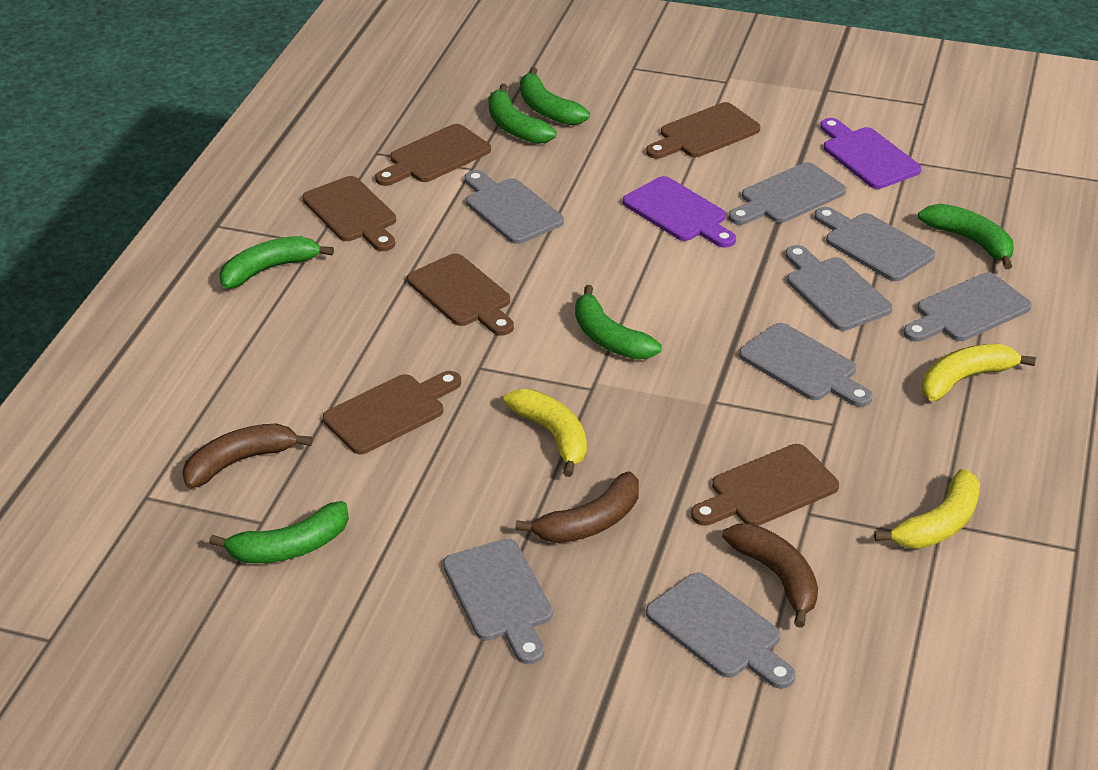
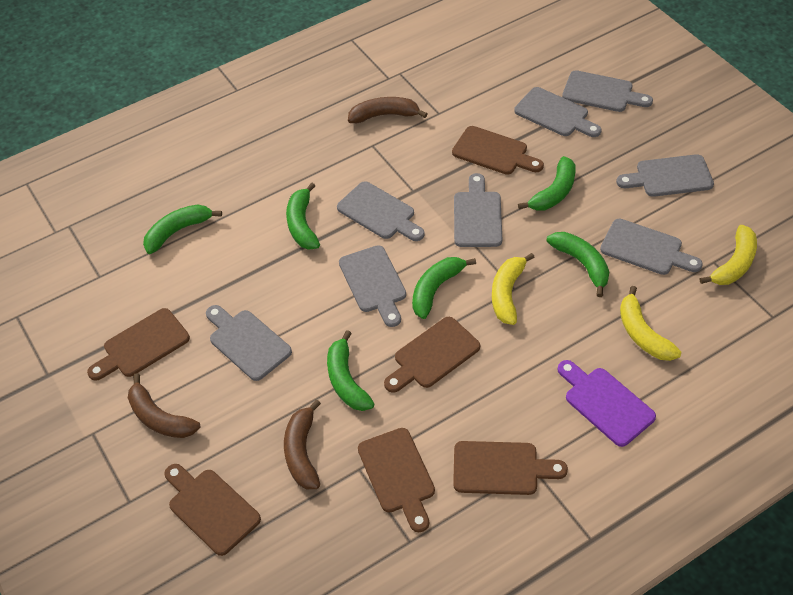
purple cutting board: 2 -> 1

